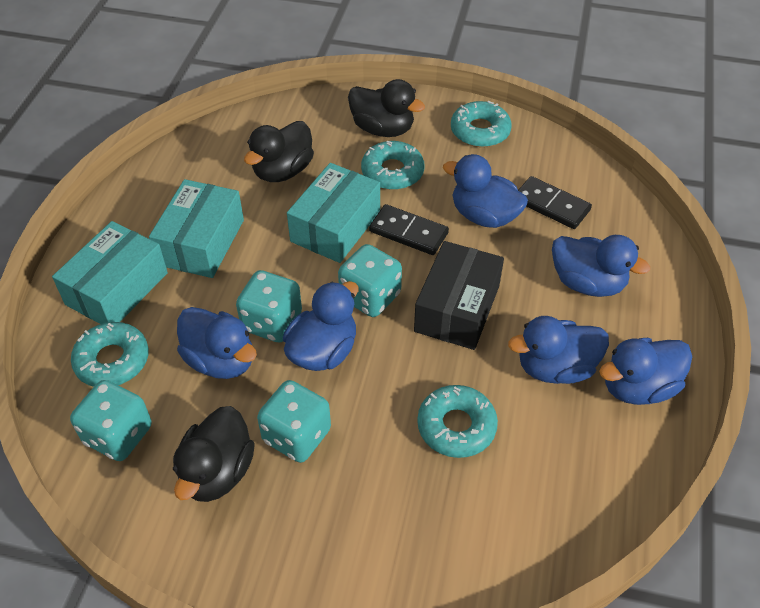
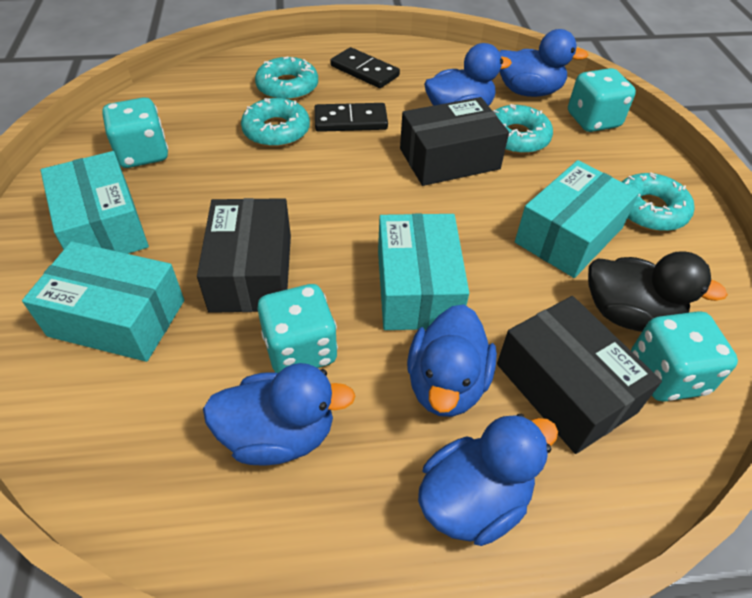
black box: 1 -> 3
black duck: 3 -> 1
blue duck: 6 -> 5
turquoise box: 3 -> 4

